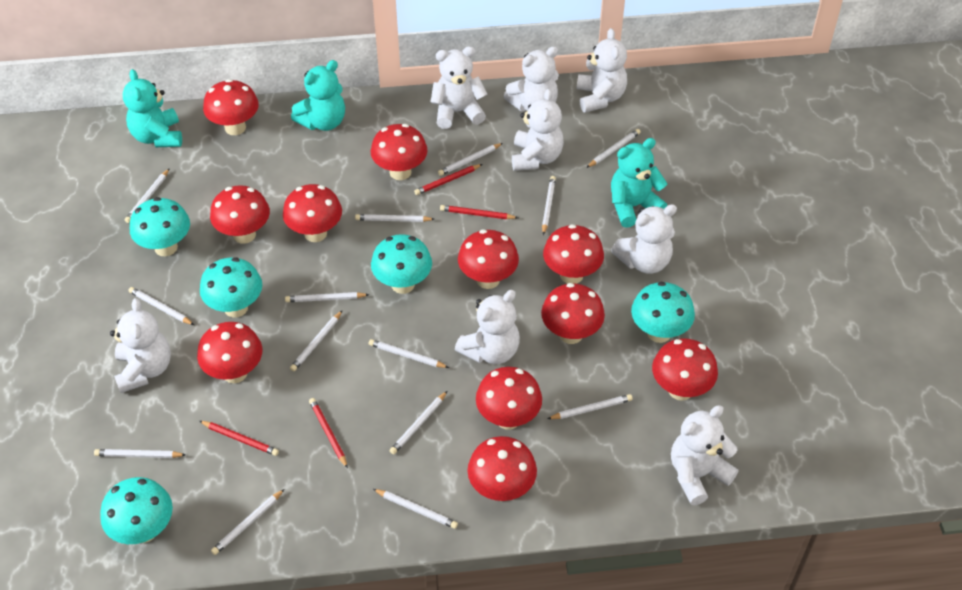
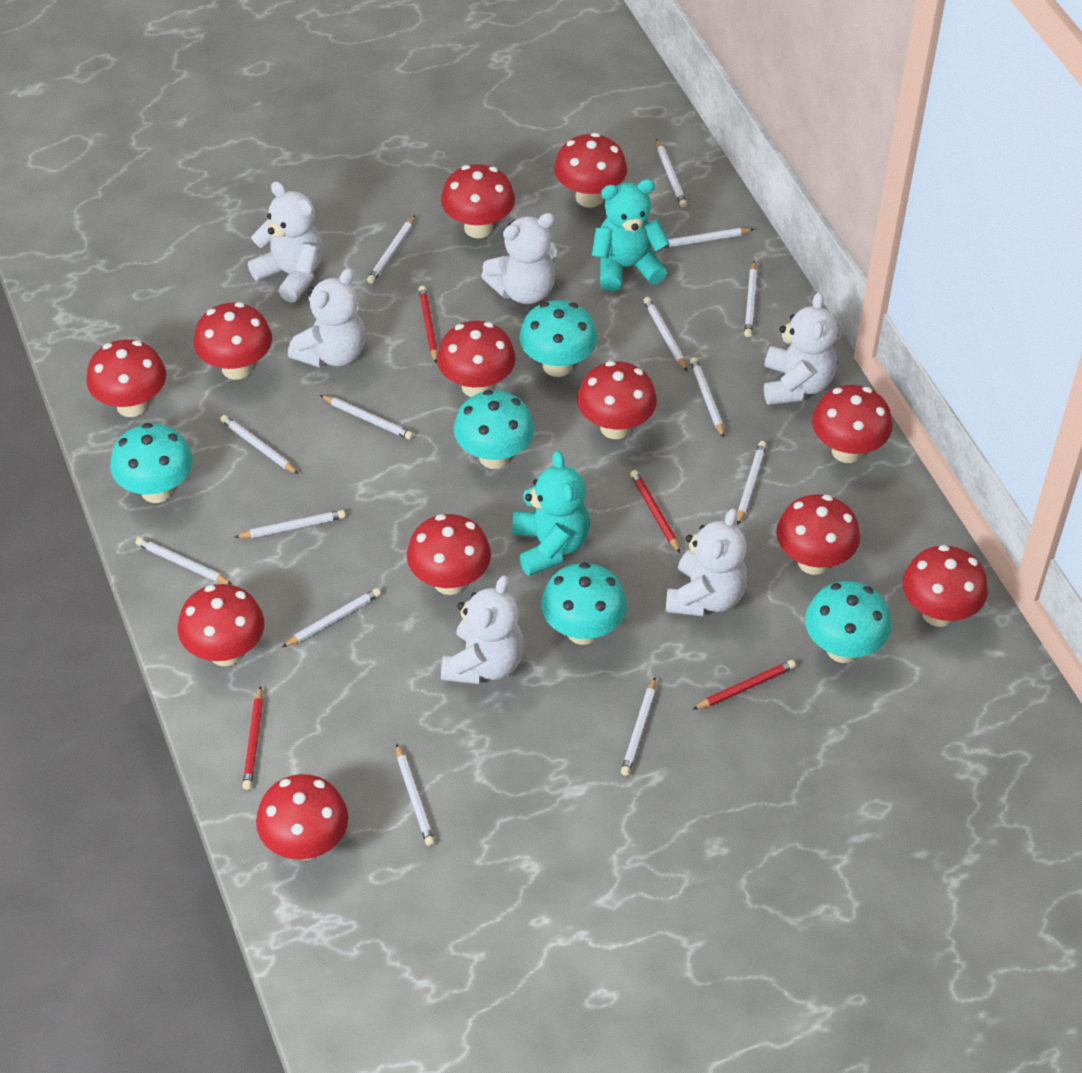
red mushroom: 11 -> 12
turquoise teddy bear: 3 -> 2
white teddy bear: 8 -> 6

